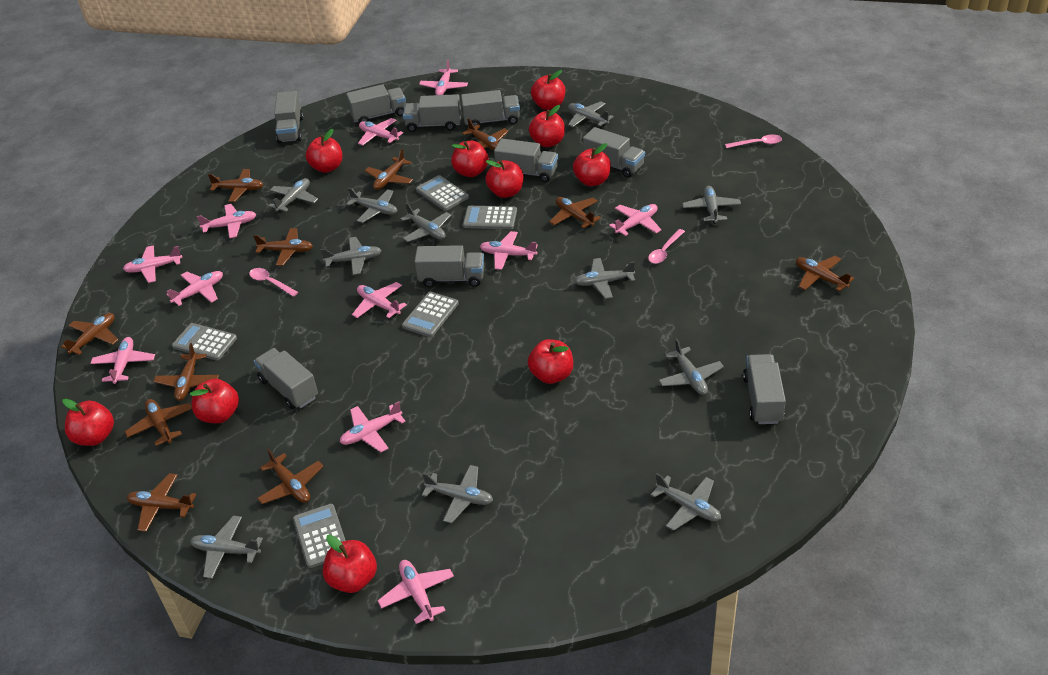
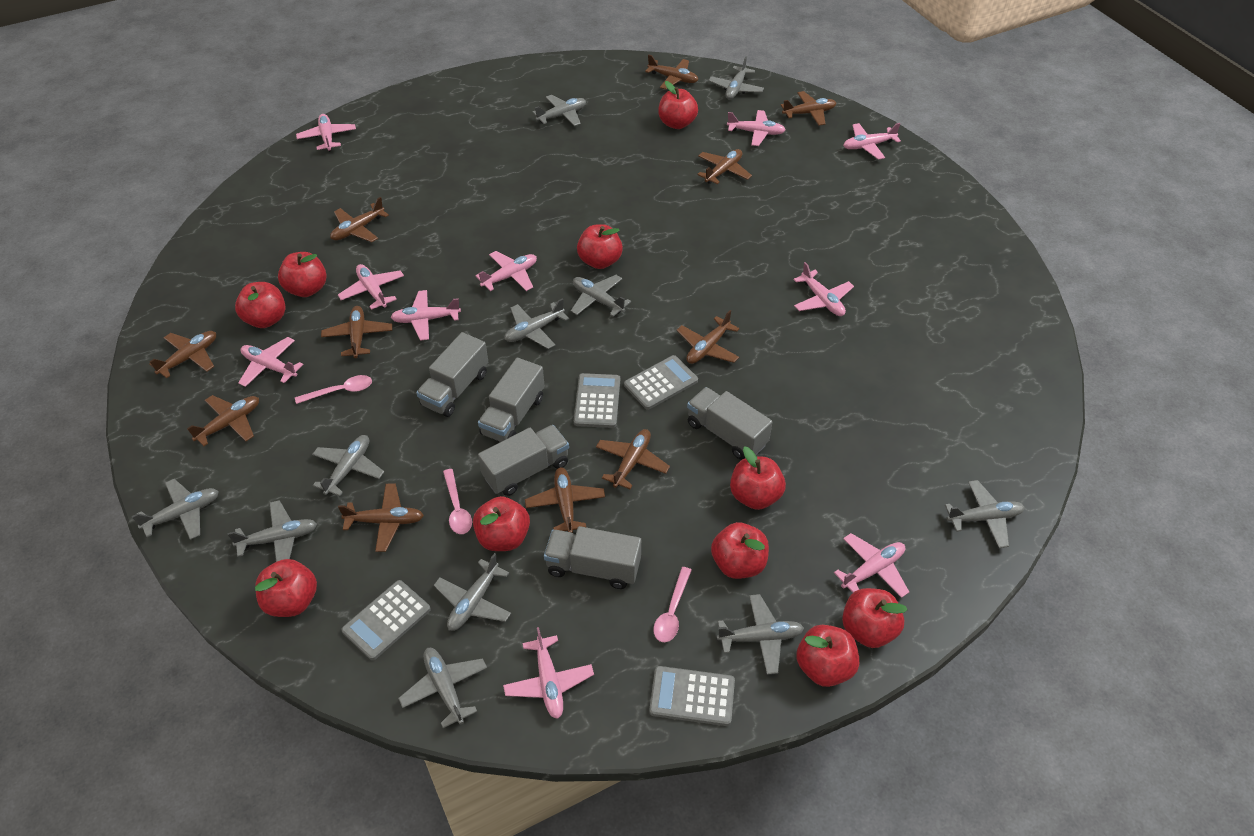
grey calculator: 5 -> 4
grey truck: 9 -> 5
pink plane: 11 -> 10

